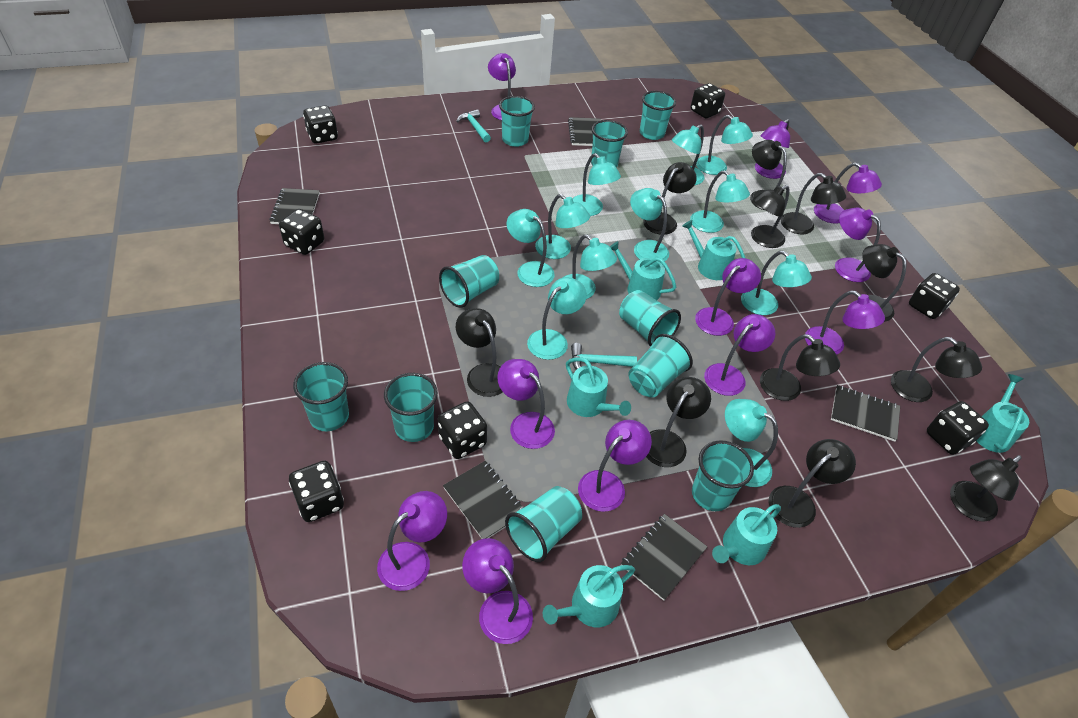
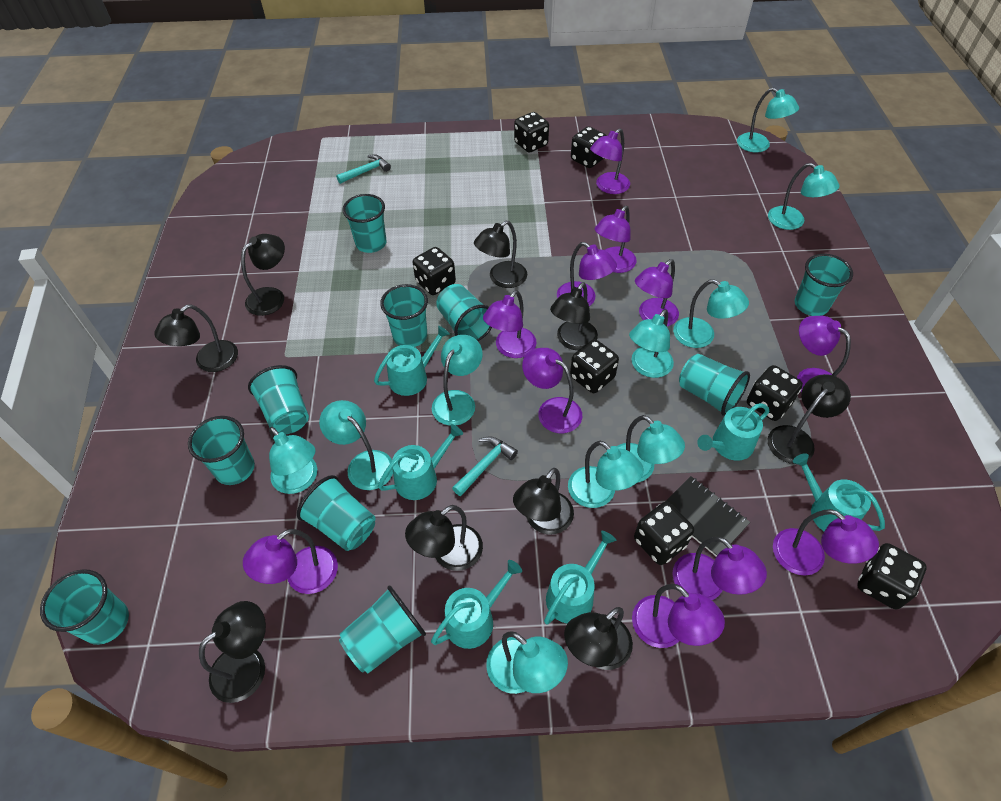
black lamp: 11 -> 9
black notebook: 5 -> 1
turquoise lamp: 11 -> 10

